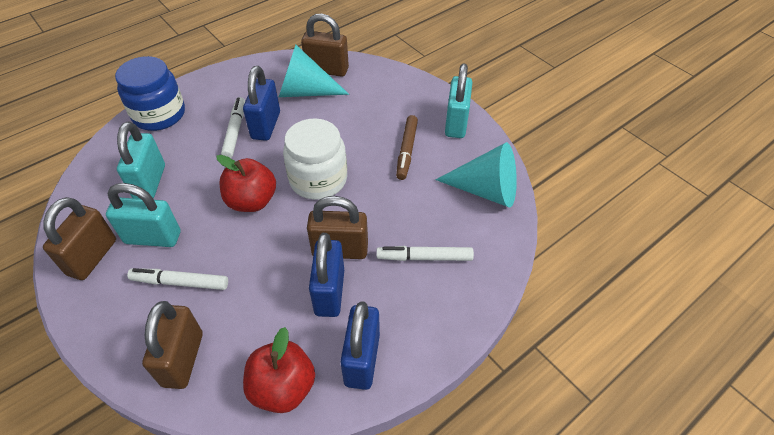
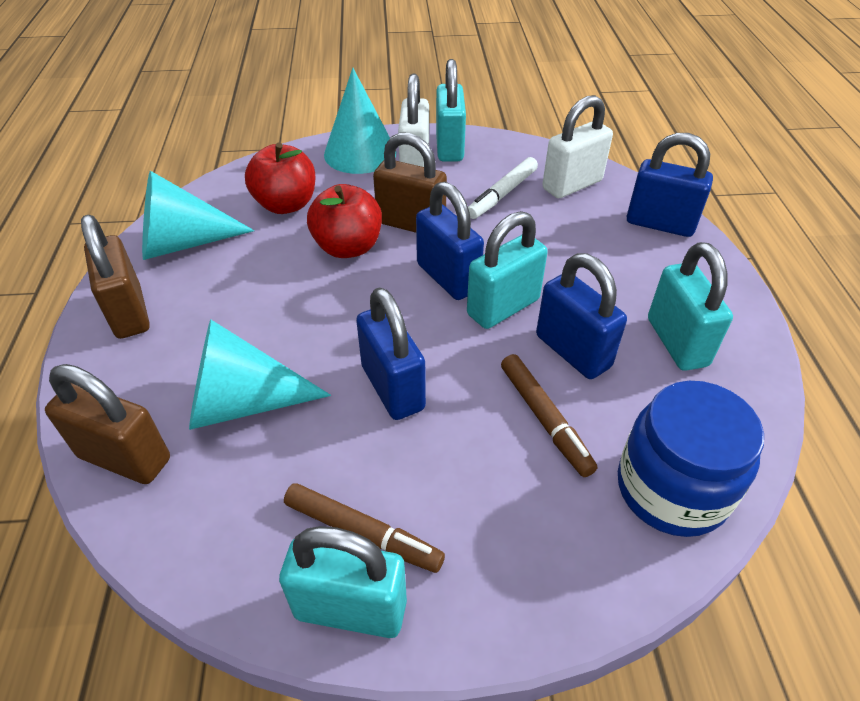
blue padlock: 3 -> 4
brown marker: 1 -> 2
brown padlock: 4 -> 3
turquoise cone: 2 -> 3
turquoise padlock: 3 -> 4
white jar: 1 -> 0
white marker: 3 -> 1
white padlock: 0 -> 2

